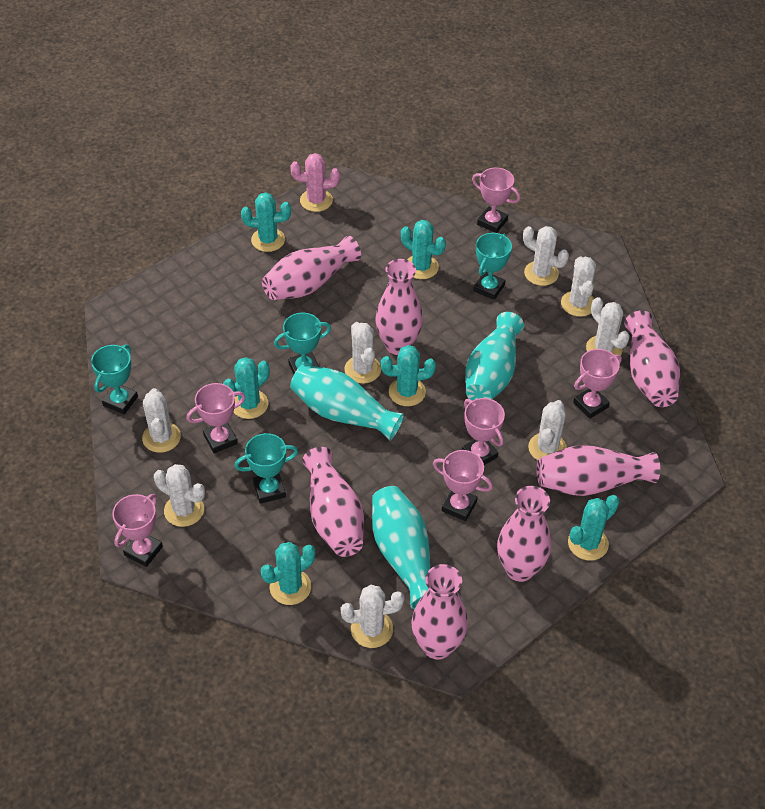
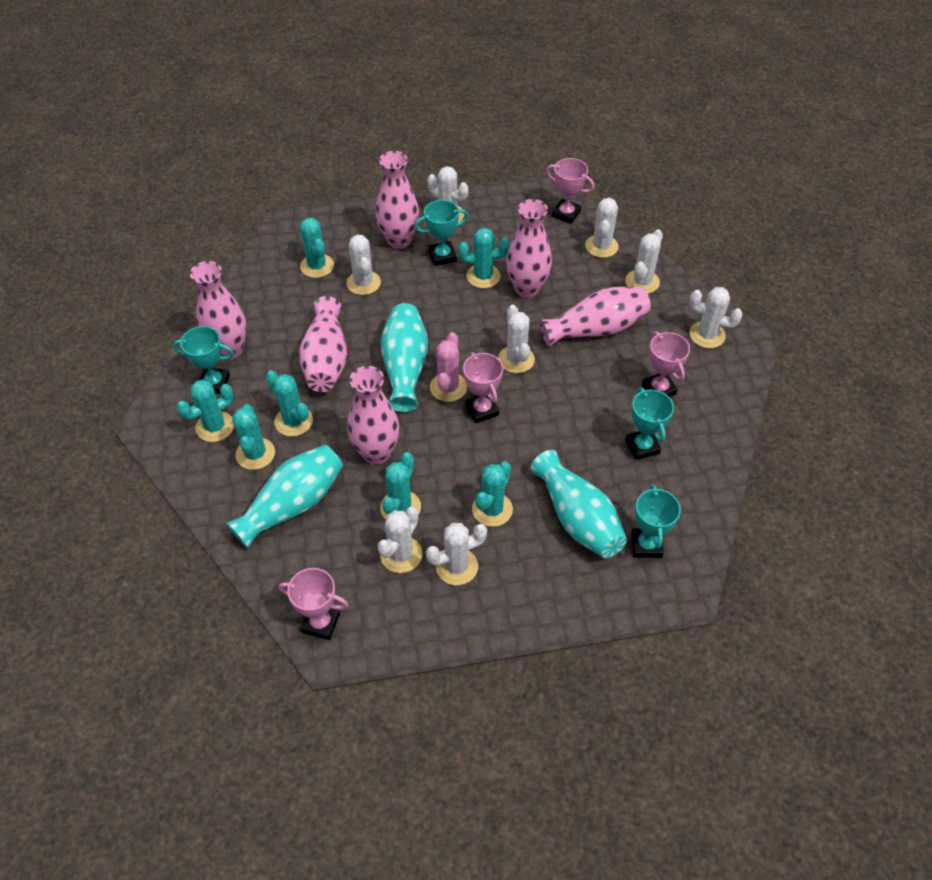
pink trophy: 6 -> 4
pink vase: 7 -> 6
turquoise cactus: 6 -> 7

